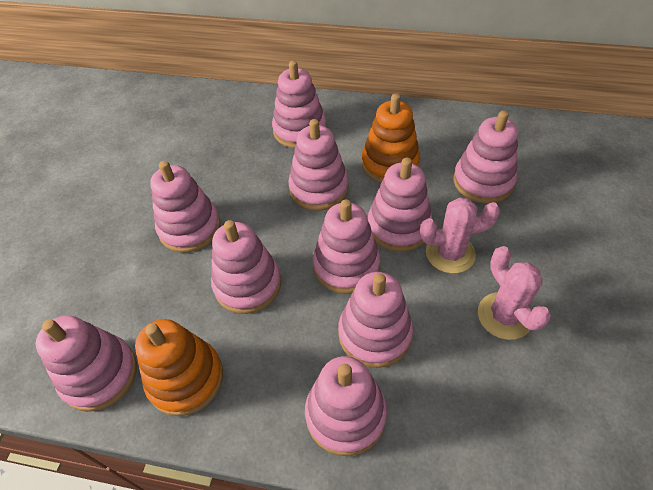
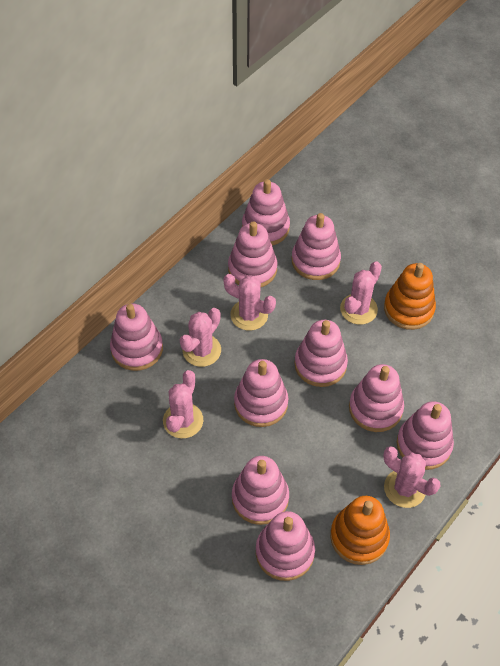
pink cactus: 2 -> 5

